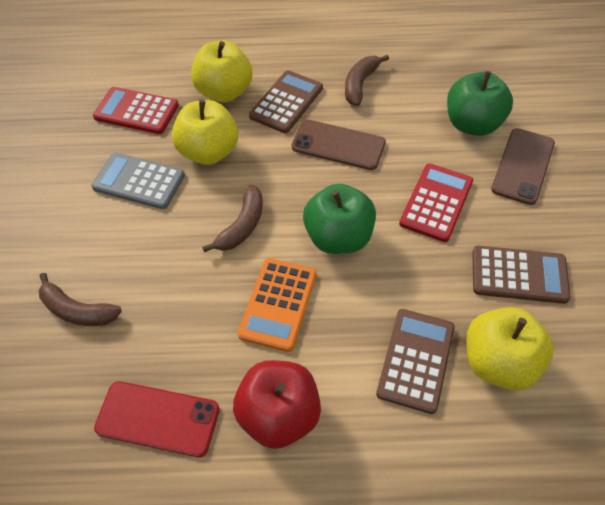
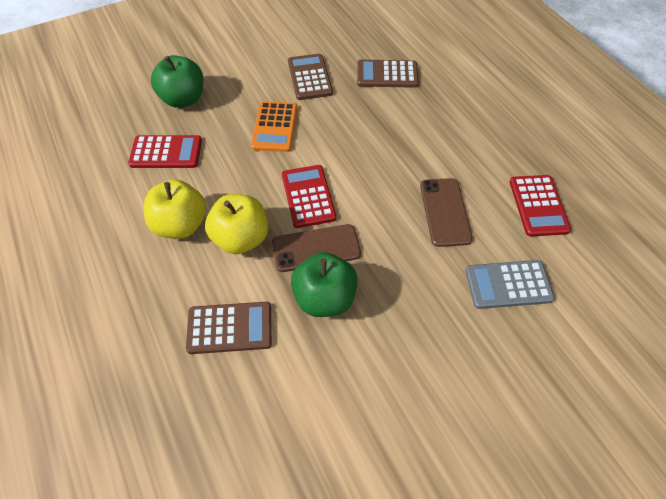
brown banana: 3 -> 0
red apple: 1 -> 0
red calculator: 2 -> 3
red phone: 1 -> 0
yellow apple: 3 -> 2

